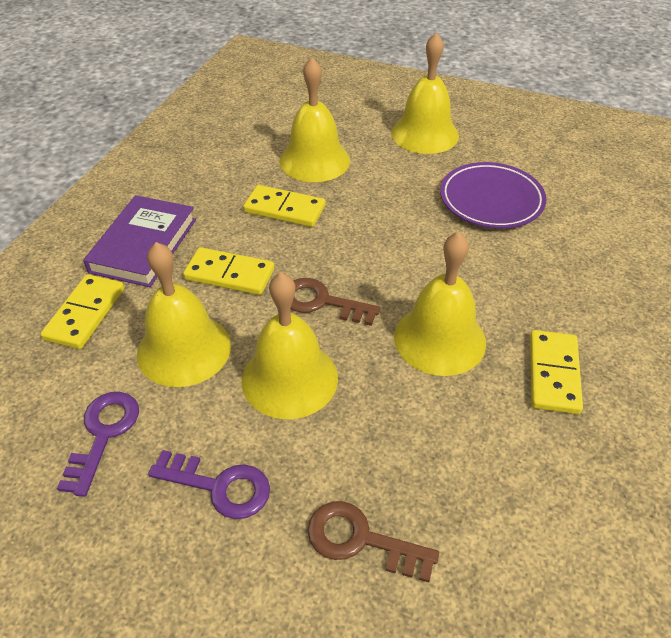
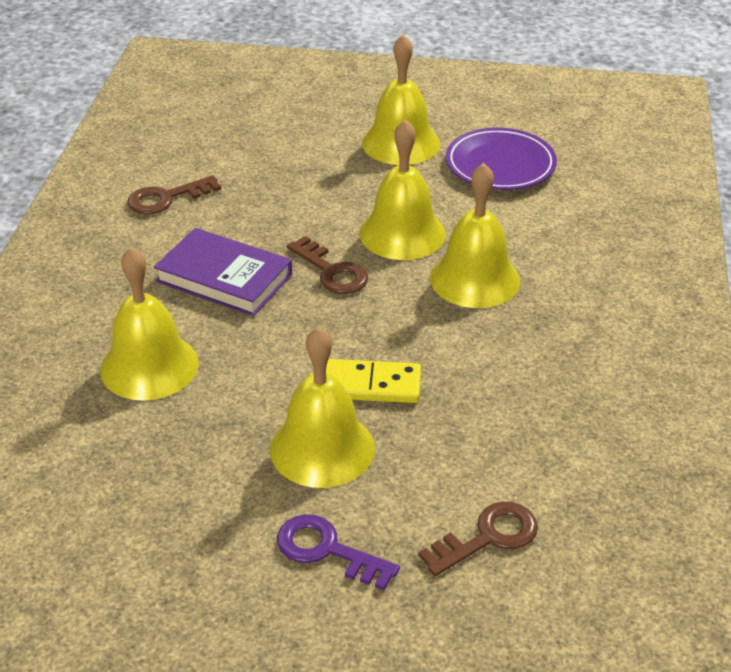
brown key: 2 -> 3
purple key: 2 -> 1
yellow domino: 4 -> 1

